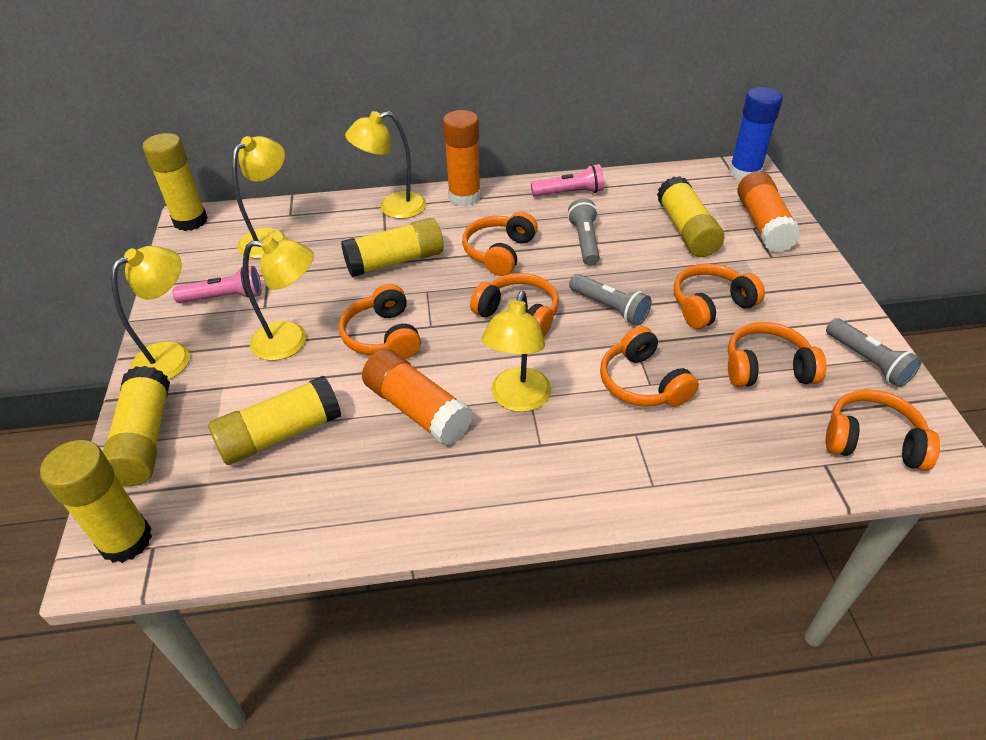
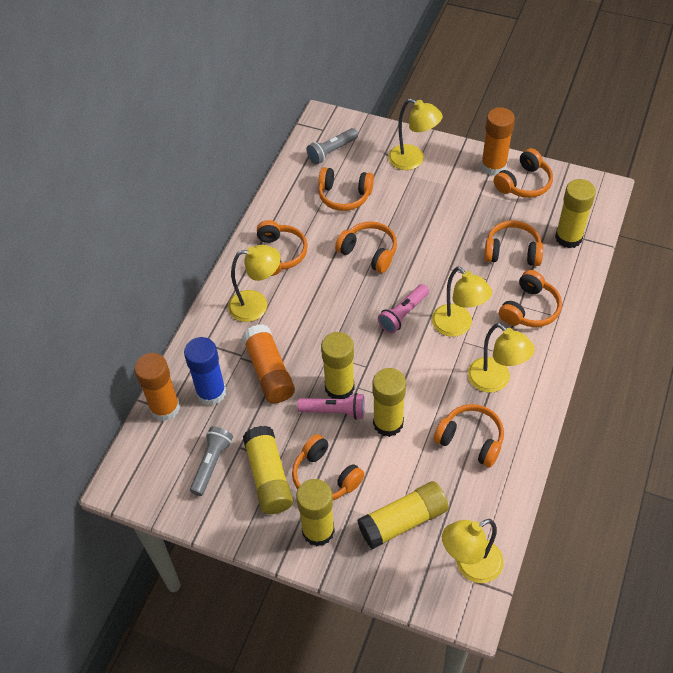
grey flashlight: 3 -> 2
orange headphones: 7 -> 8

